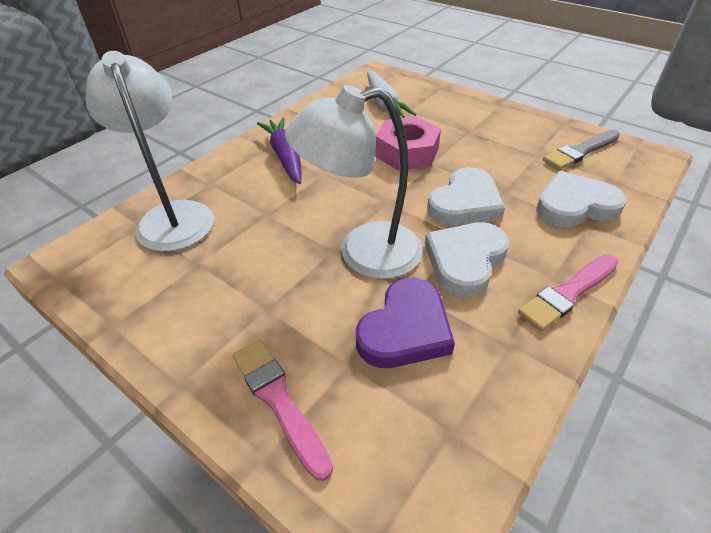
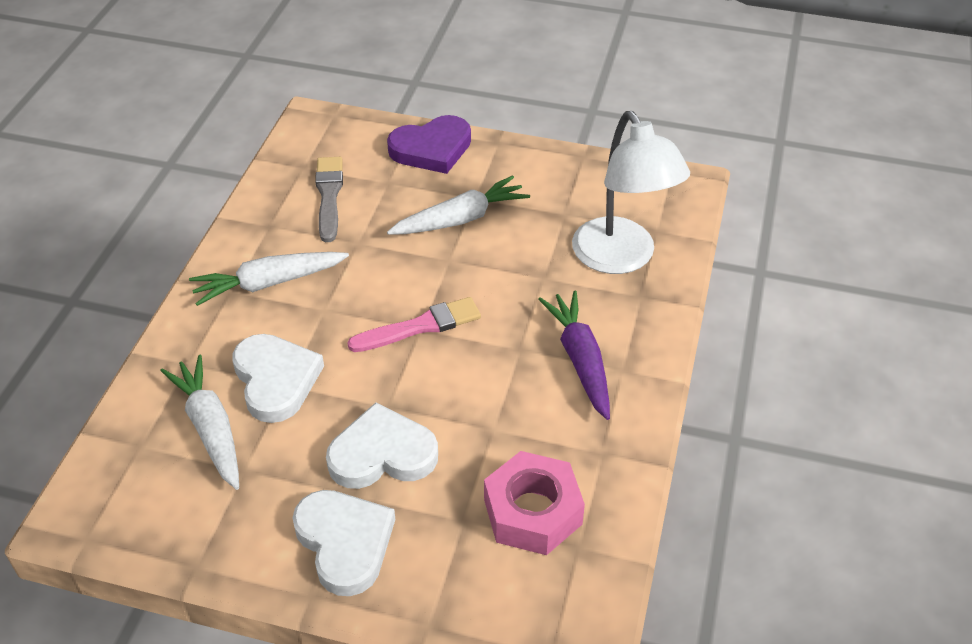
pink brush: 2 -> 1
white carrot: 1 -> 3
white lamp: 2 -> 1

